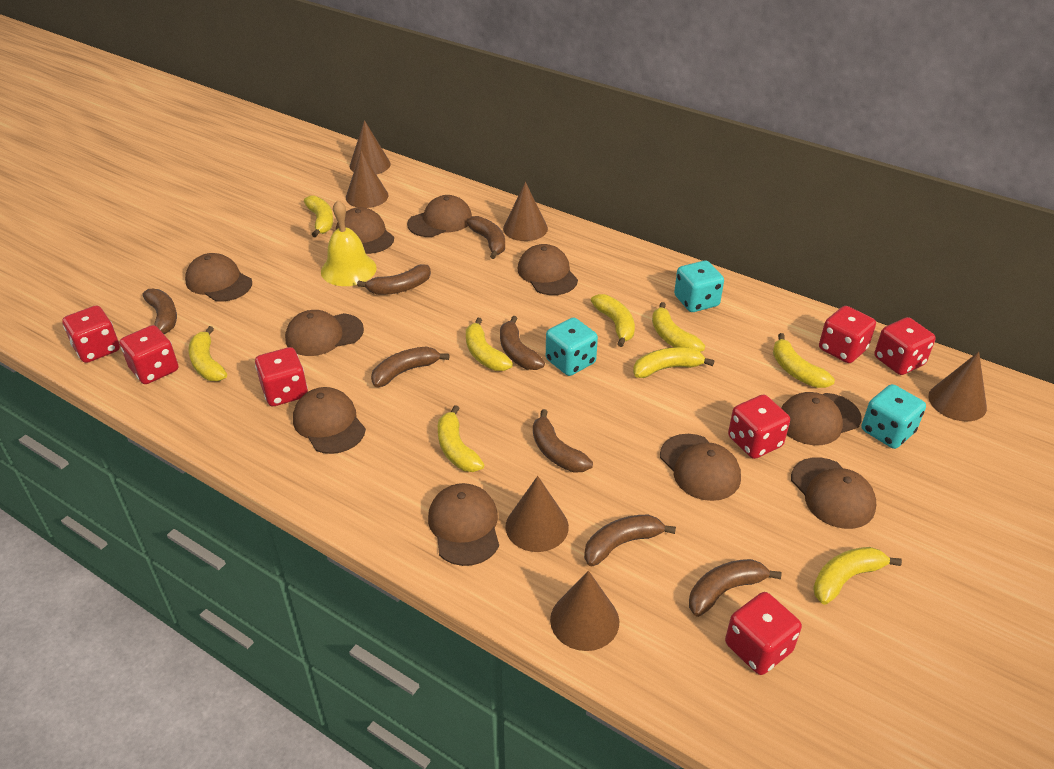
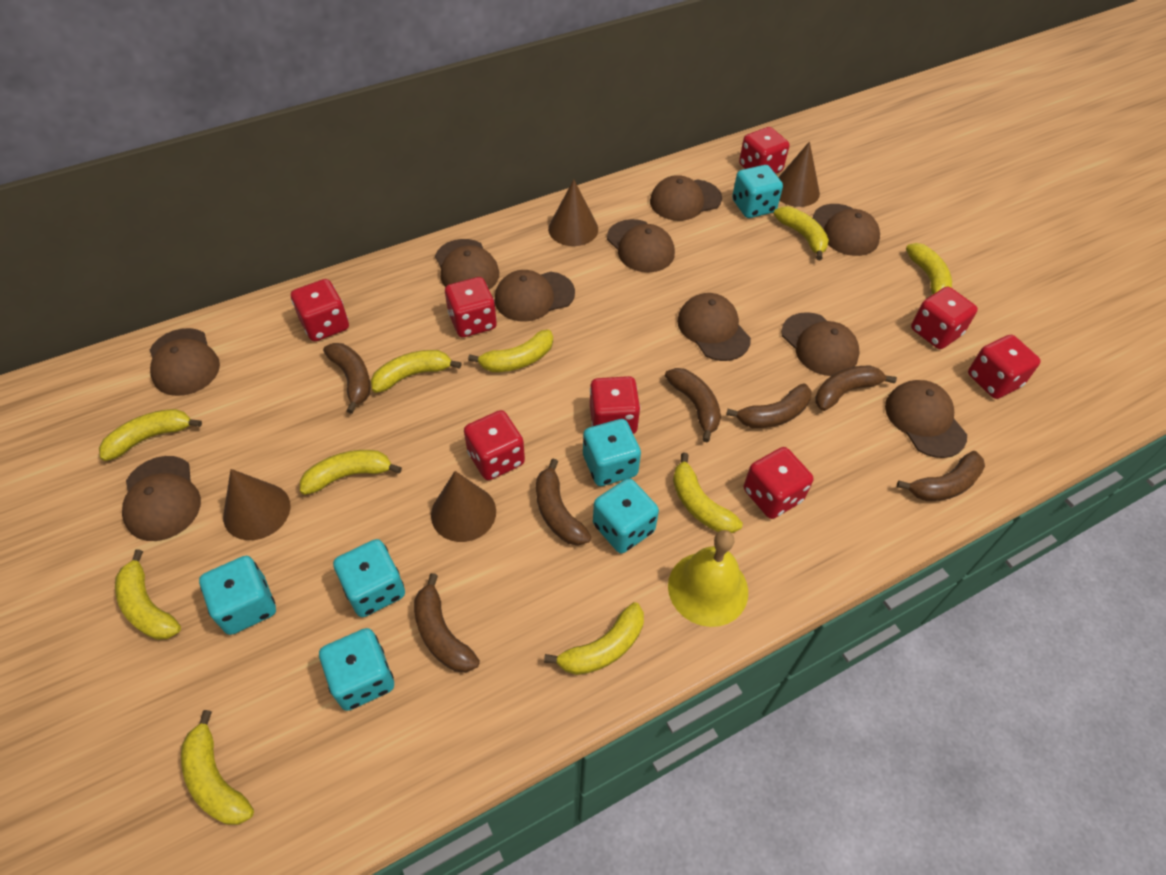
brown banana: 8 -> 7
brown cone: 6 -> 4
red dice: 7 -> 8
turquoise dice: 3 -> 6
yellow banana: 9 -> 10

